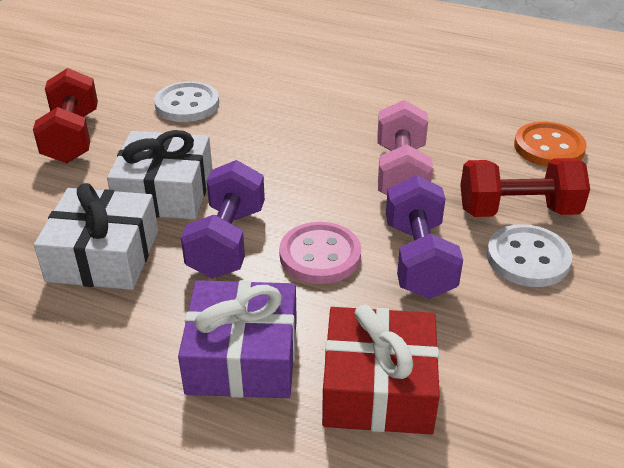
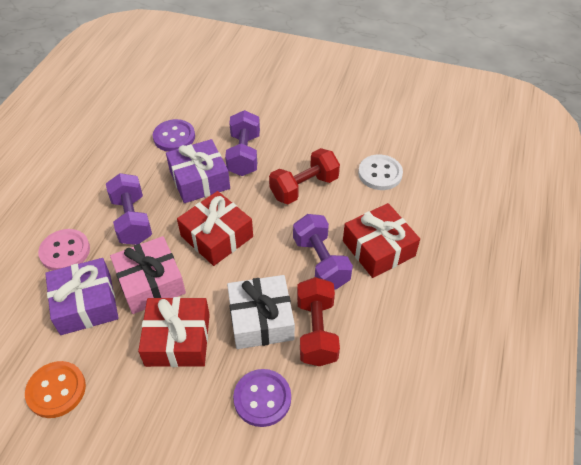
pink dumbbell: 1 -> 0
pink gift: 0 -> 1
purple button: 0 -> 2
purple dumbbell: 2 -> 3
purple gift: 1 -> 2
red gift: 1 -> 3
white button: 2 -> 1
white gift: 2 -> 1

